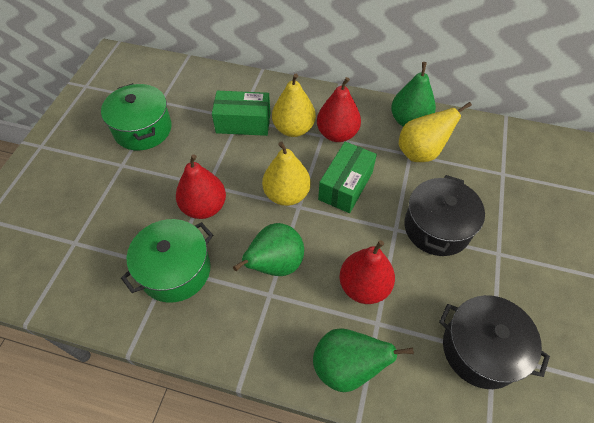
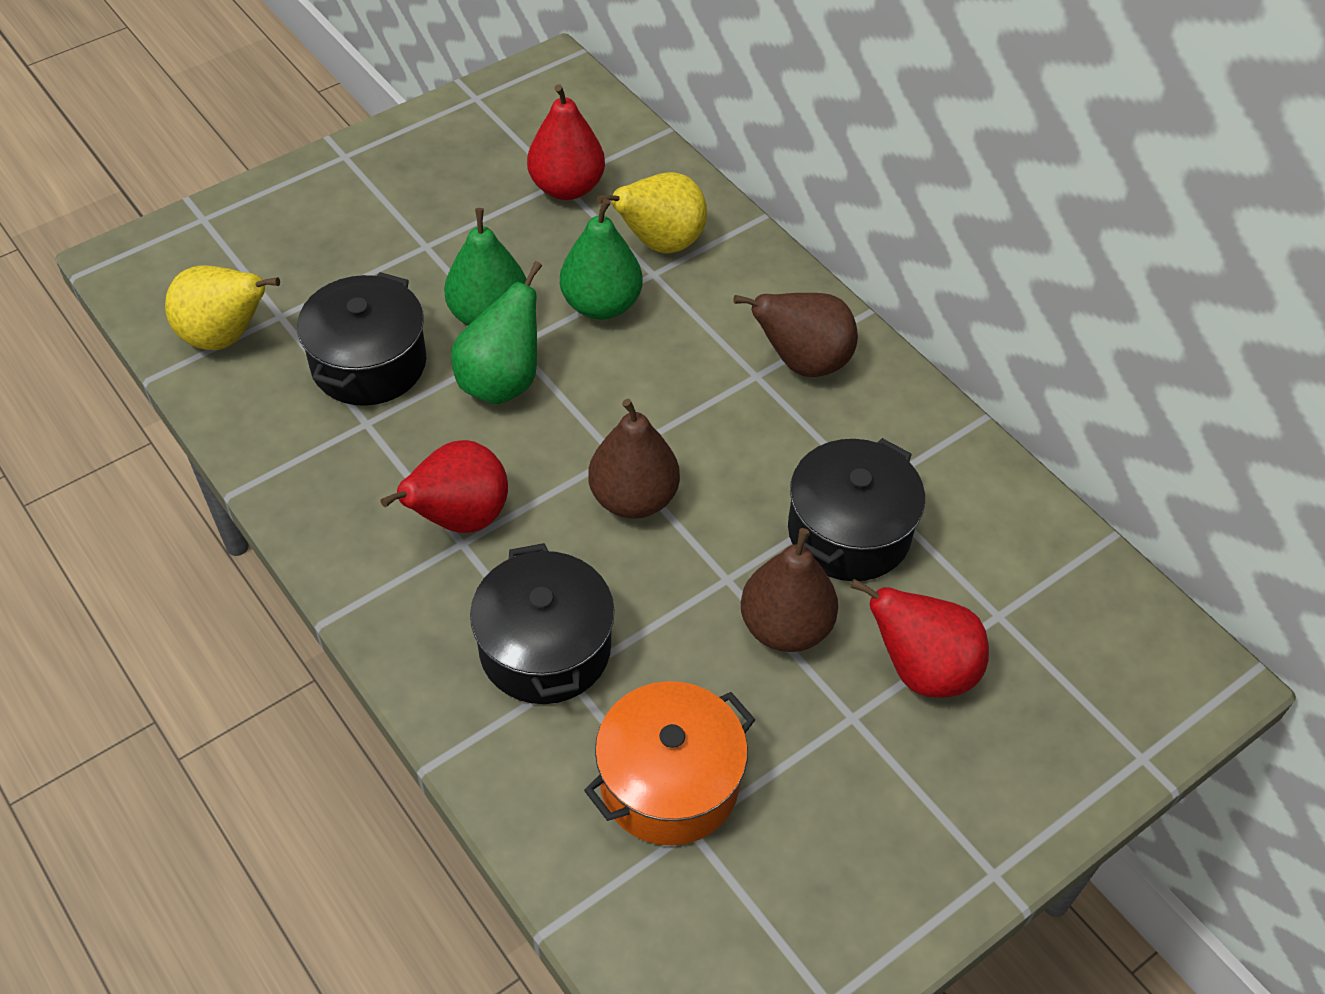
black pot: 2 -> 3
brown pear: 0 -> 3
green box: 2 -> 0
green pot: 2 -> 0
orange pot: 0 -> 1
yellow pear: 3 -> 2

